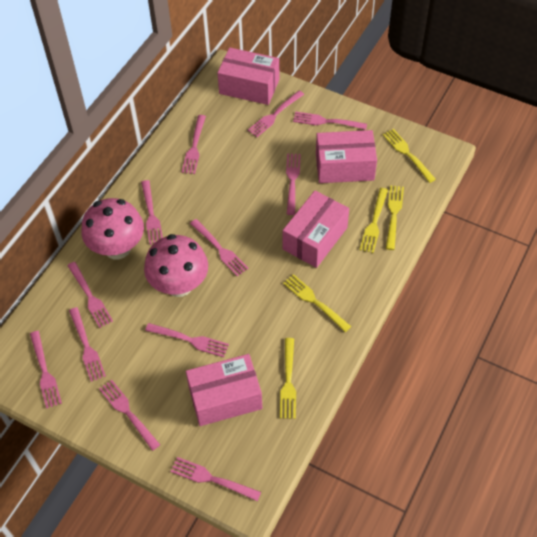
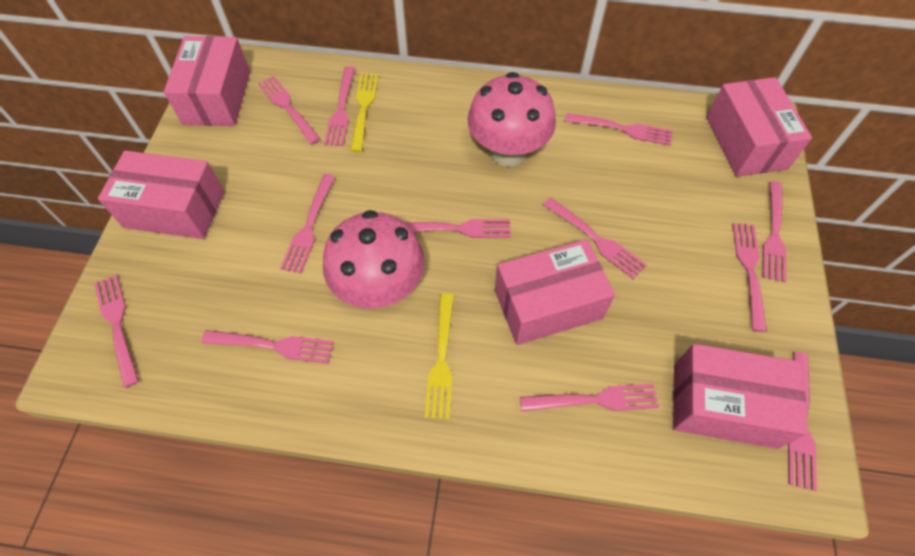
pink box: 4 -> 5
yellow fork: 5 -> 2

